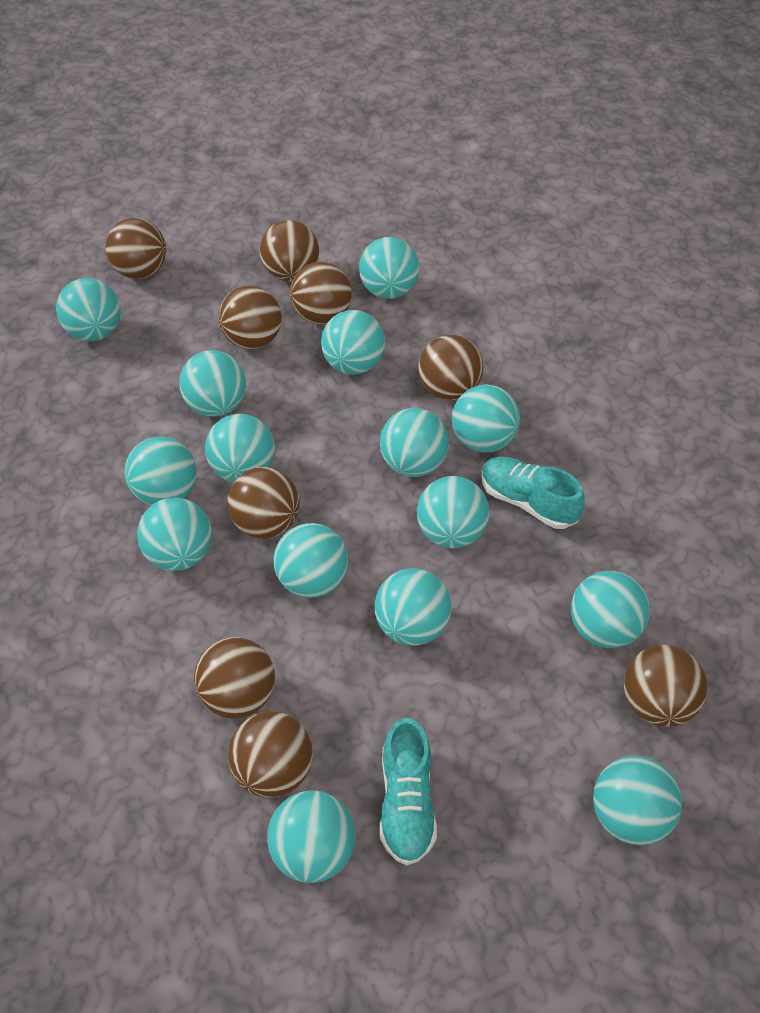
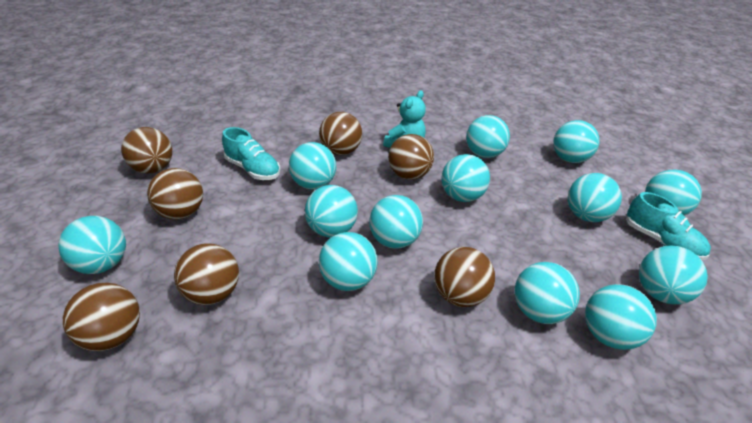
brown ball: 9 -> 7
turquoise ball: 15 -> 13
turquoise teddy bear: 0 -> 1

